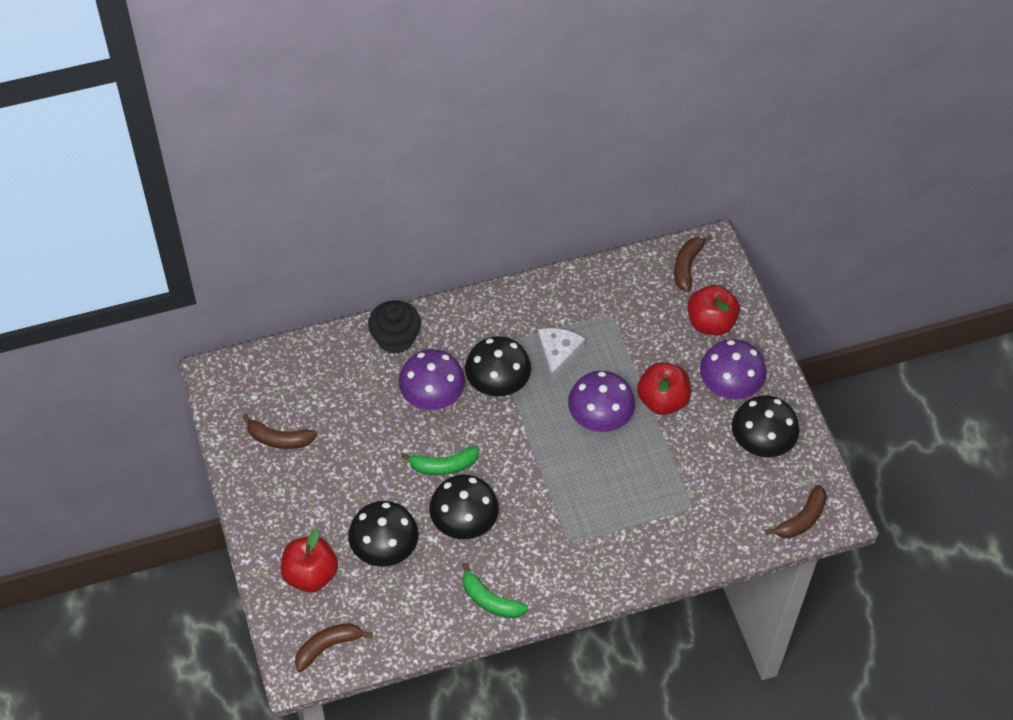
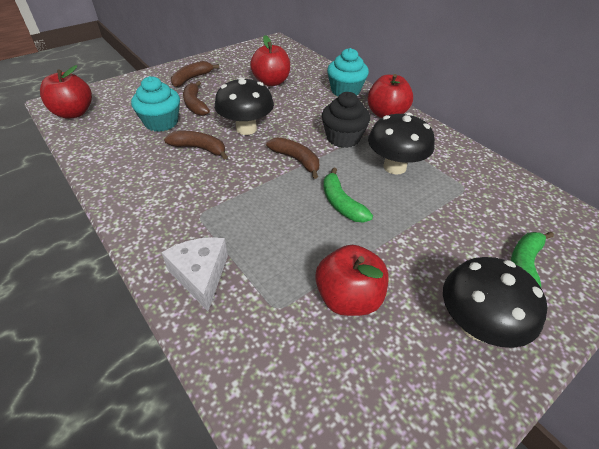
black mushroom: 4 -> 3
purple mushroom: 3 -> 0
red apple: 3 -> 4
turquoise cupcake: 0 -> 2

